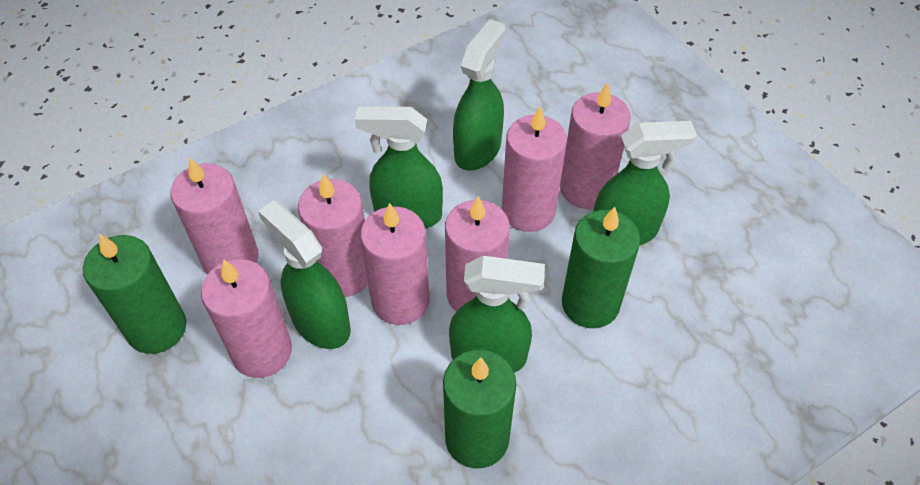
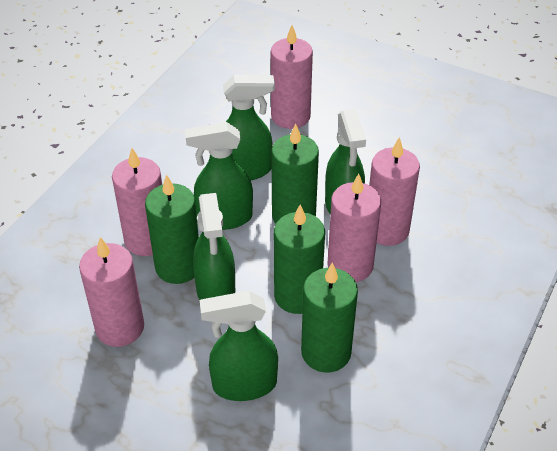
green candle: 3 -> 4
pink candle: 7 -> 5

